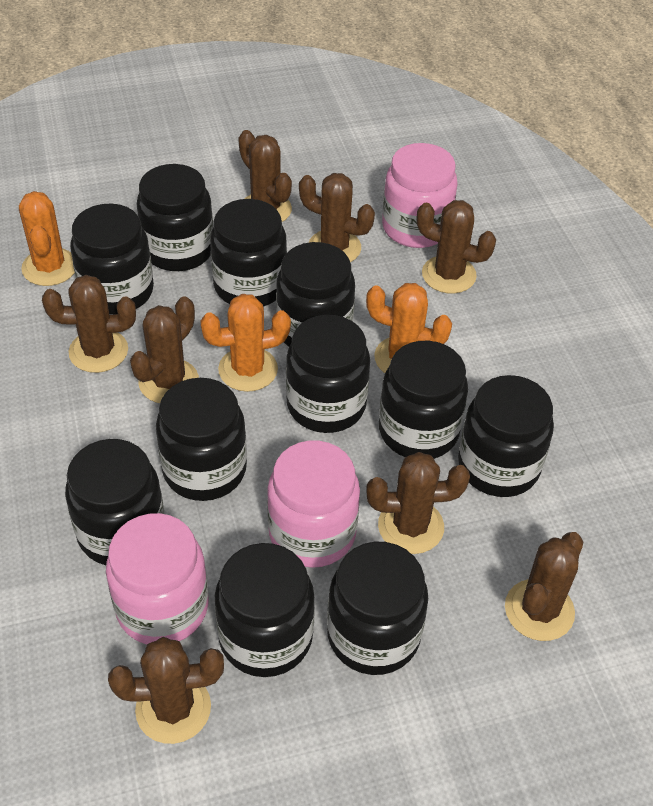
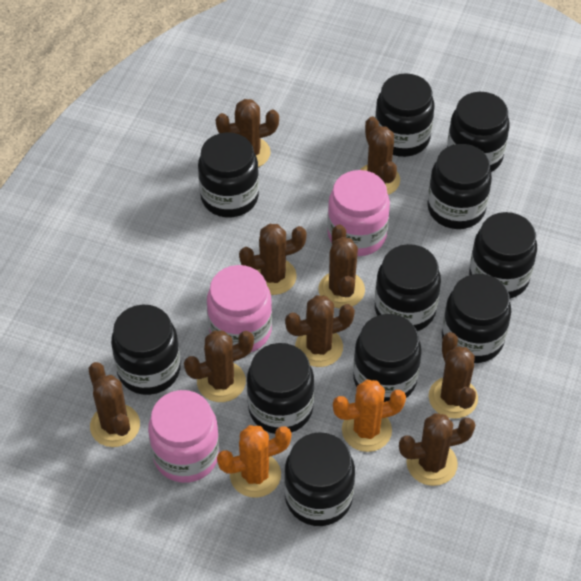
brown cactus: 8 -> 9
orange cactus: 3 -> 2

